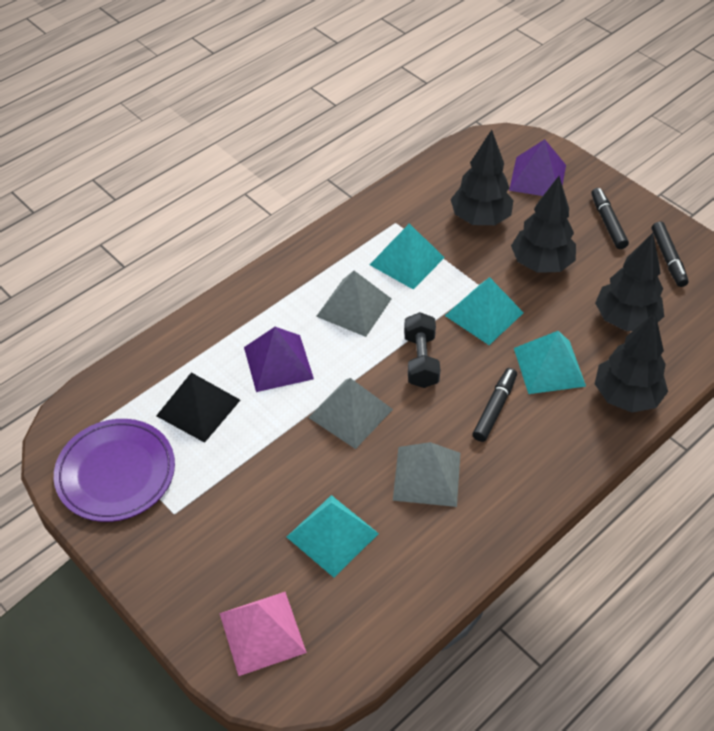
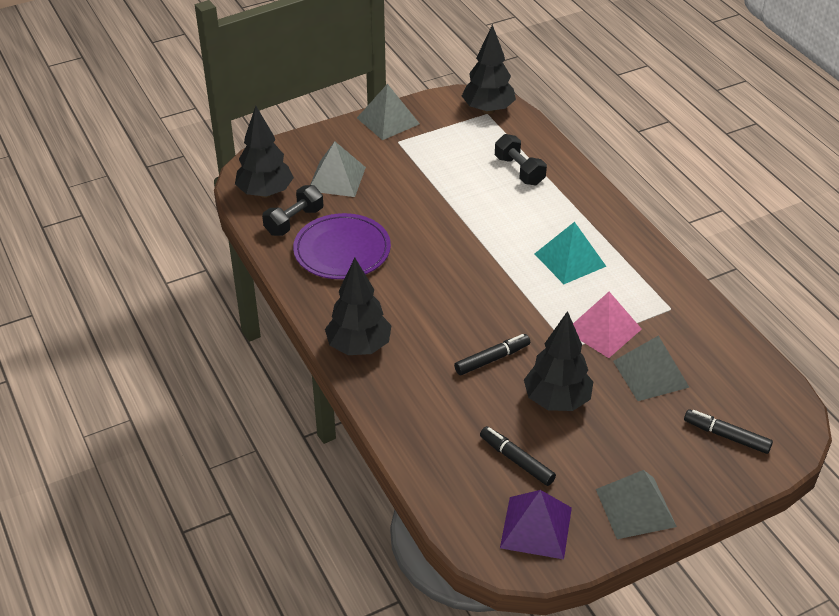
black dumbbell: 1 -> 2
black pyramid: 1 -> 0
grey pyramid: 3 -> 4
purple pyramid: 2 -> 1
turquoise pyramid: 4 -> 1

